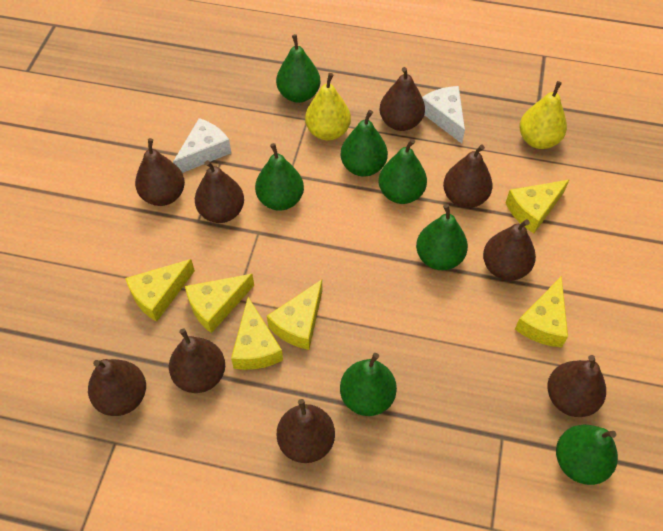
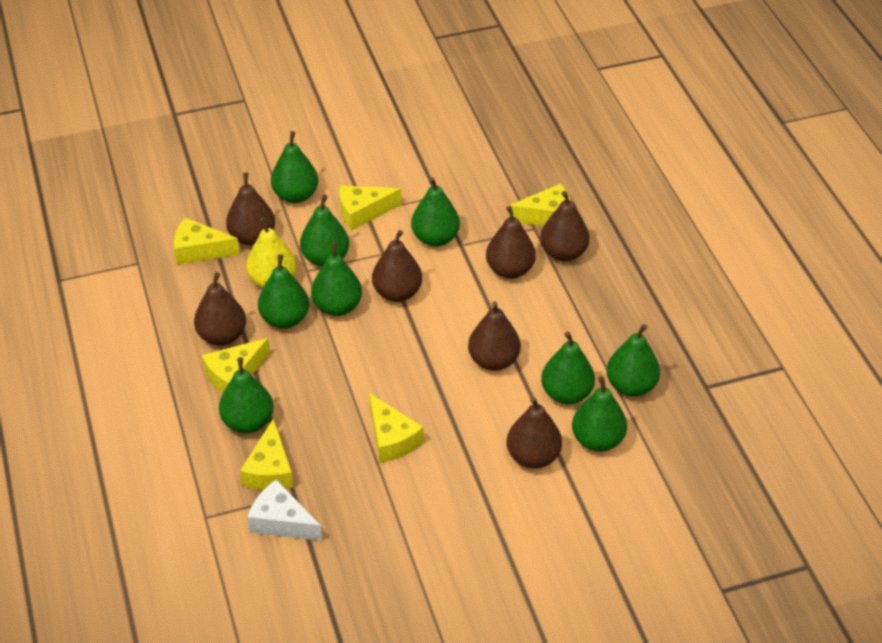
brown pear: 9 -> 7
green pear: 7 -> 9
white cheese: 2 -> 1
yellow pear: 2 -> 1

